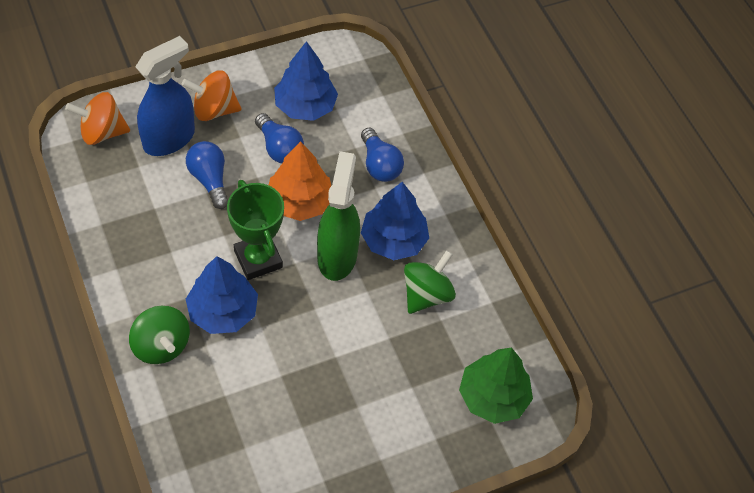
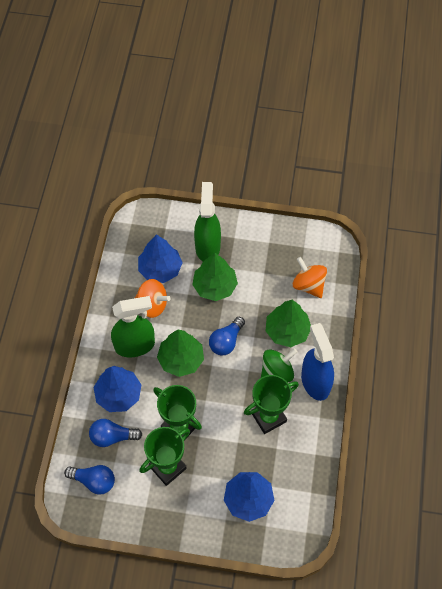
green spinning top: 2 -> 1
green spray bottle: 1 -> 2
green tree: 1 -> 3
green trophy: 1 -> 3
orange tree: 1 -> 0

